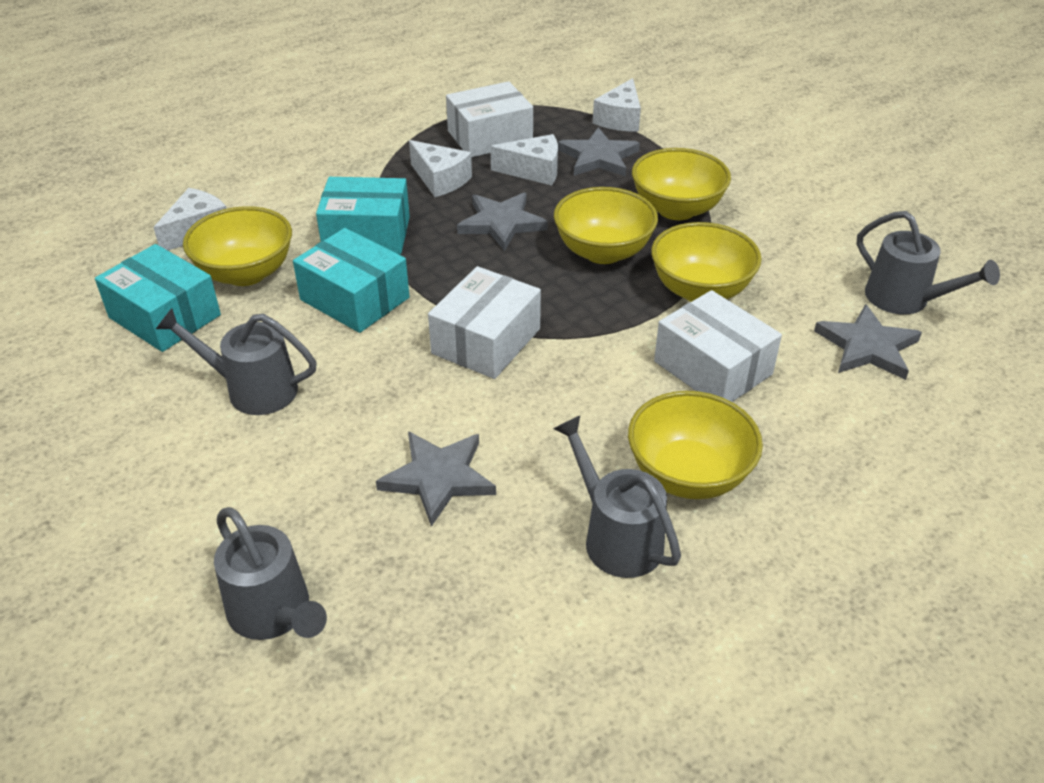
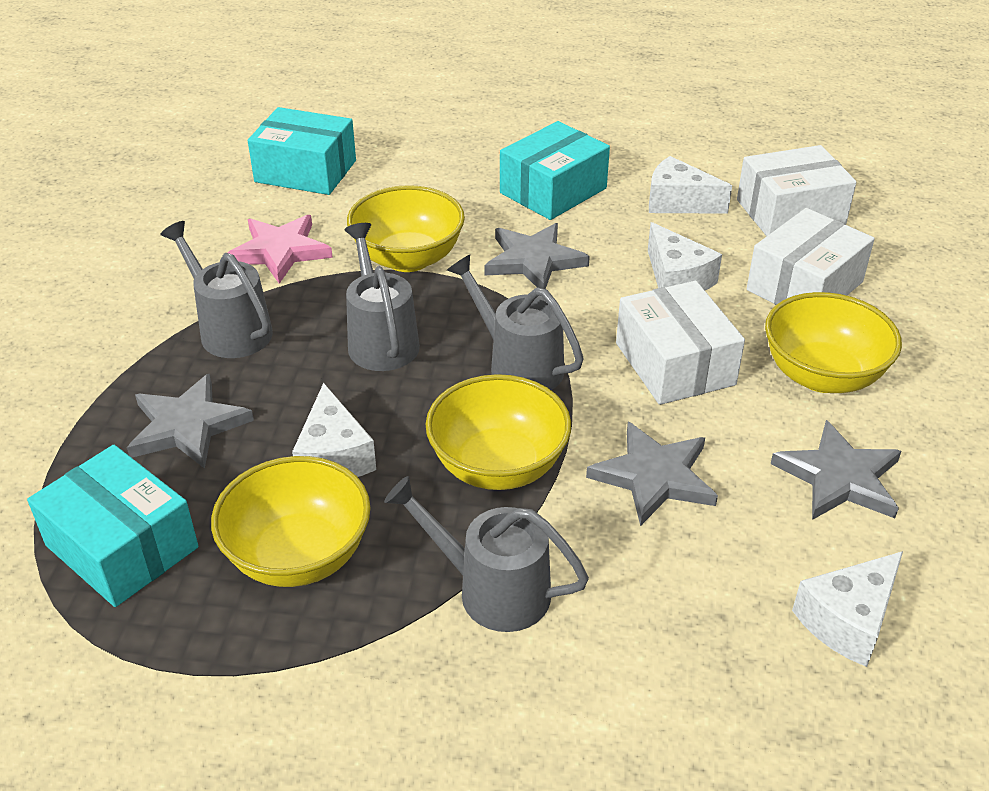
pink star: 0 -> 1
yellow bowl: 5 -> 4

